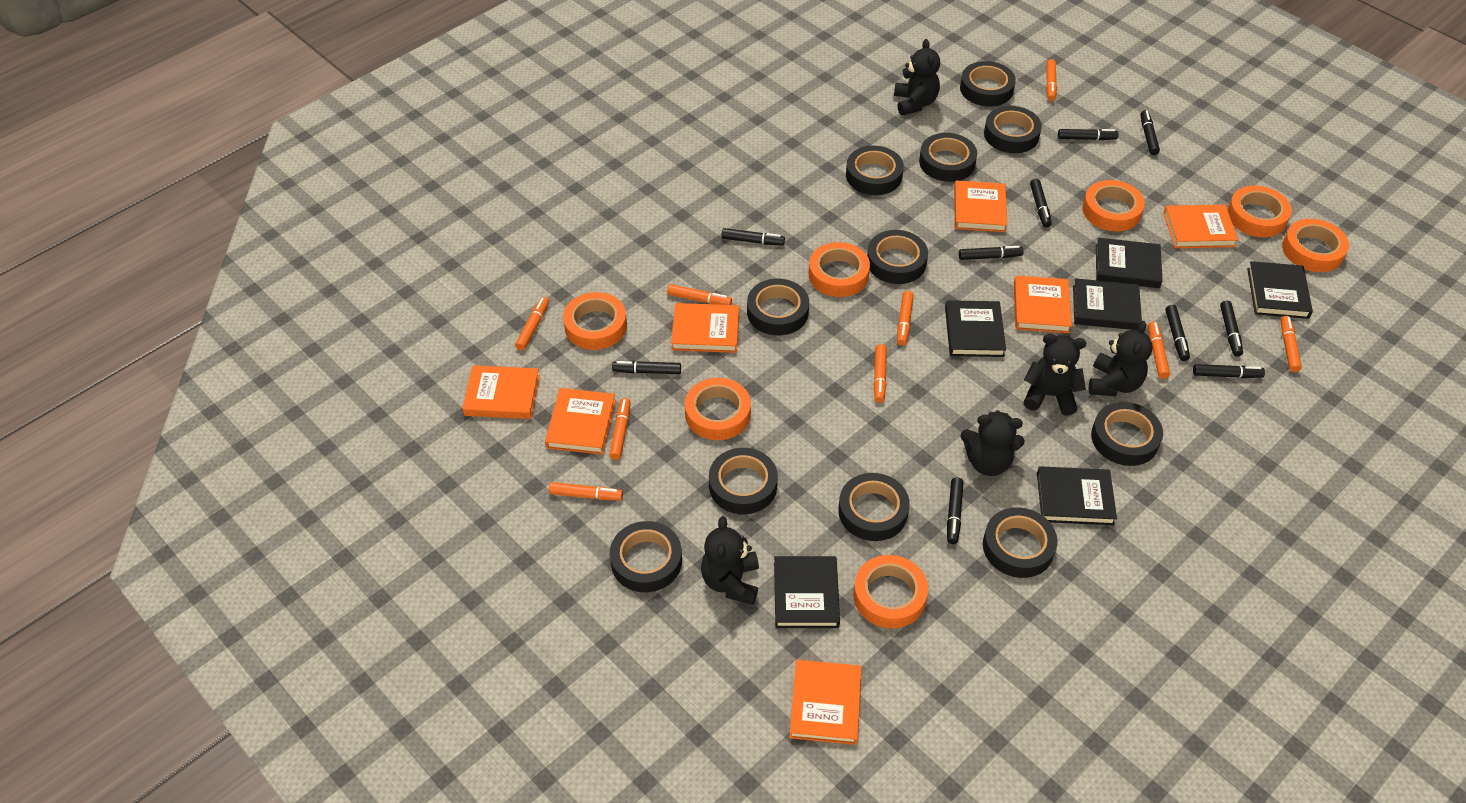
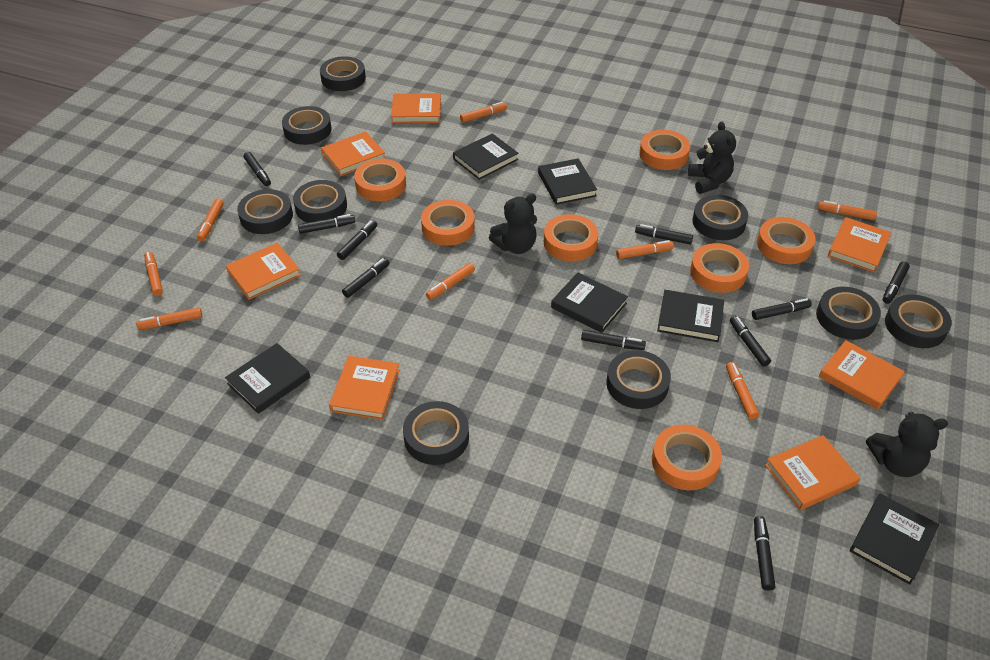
black tape: 11 -> 9
black teddy bear: 5 -> 3
orange marker: 9 -> 8

